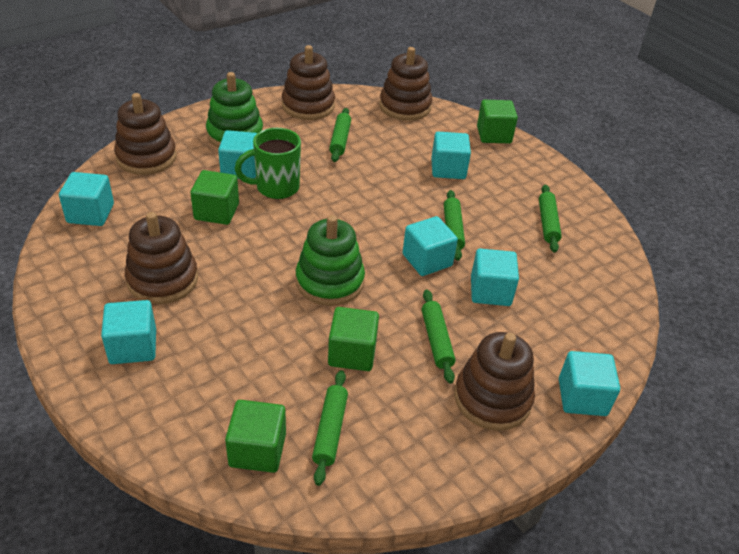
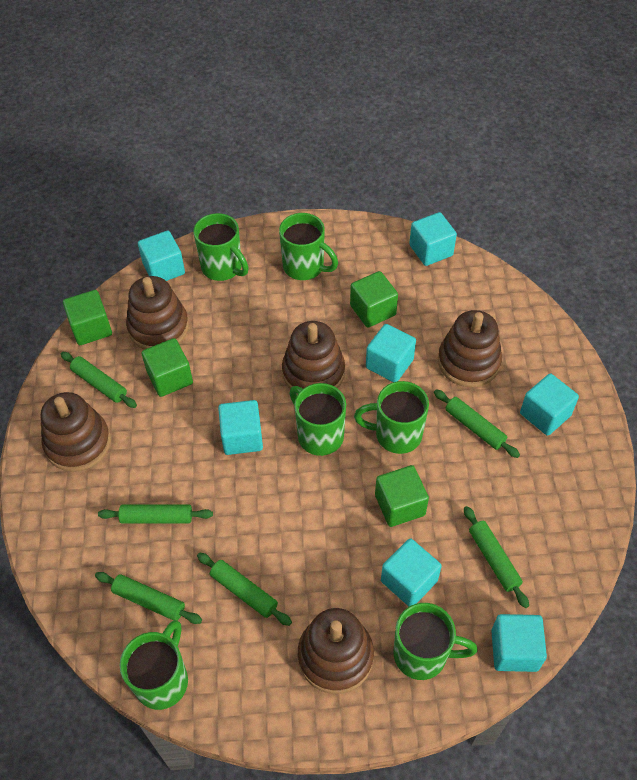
green mug: 1 -> 6
green rolling pin: 5 -> 6
green stacking toy: 2 -> 0

